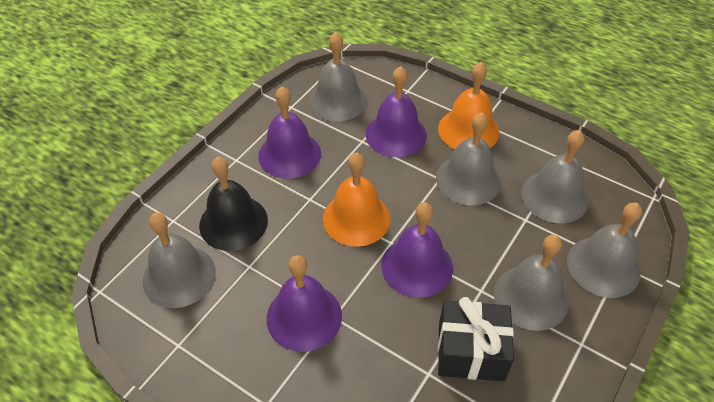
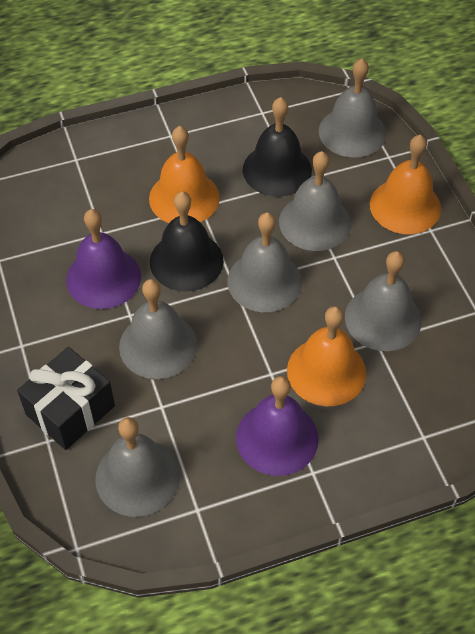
black bell: 1 -> 2
orange bell: 2 -> 3
purple bell: 4 -> 2

